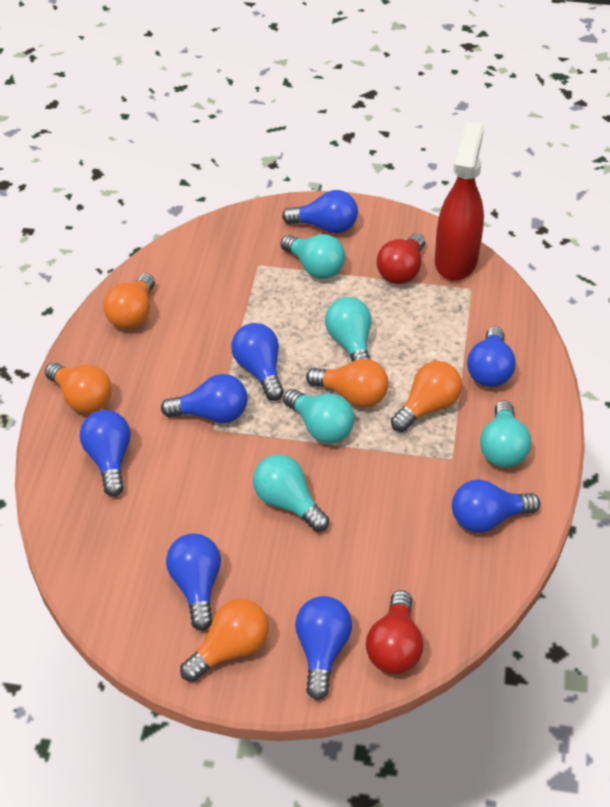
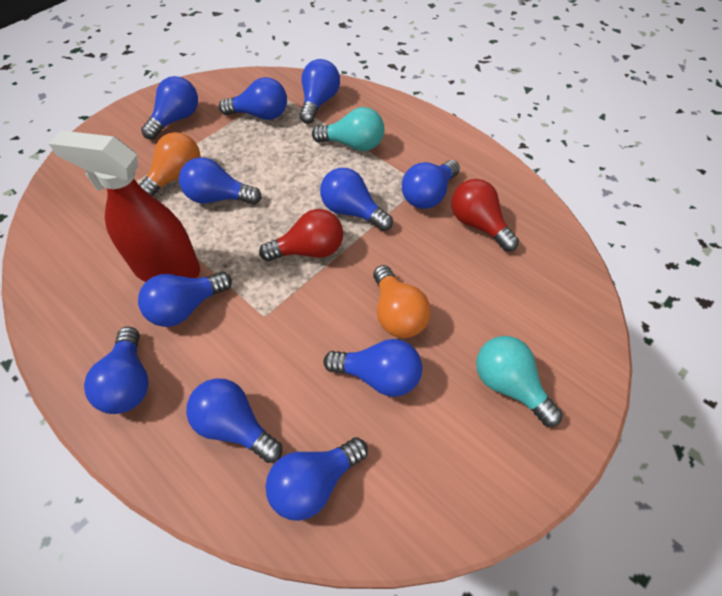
blue light bulb: 8 -> 11
orange light bulb: 5 -> 2
turquoise light bulb: 5 -> 2

